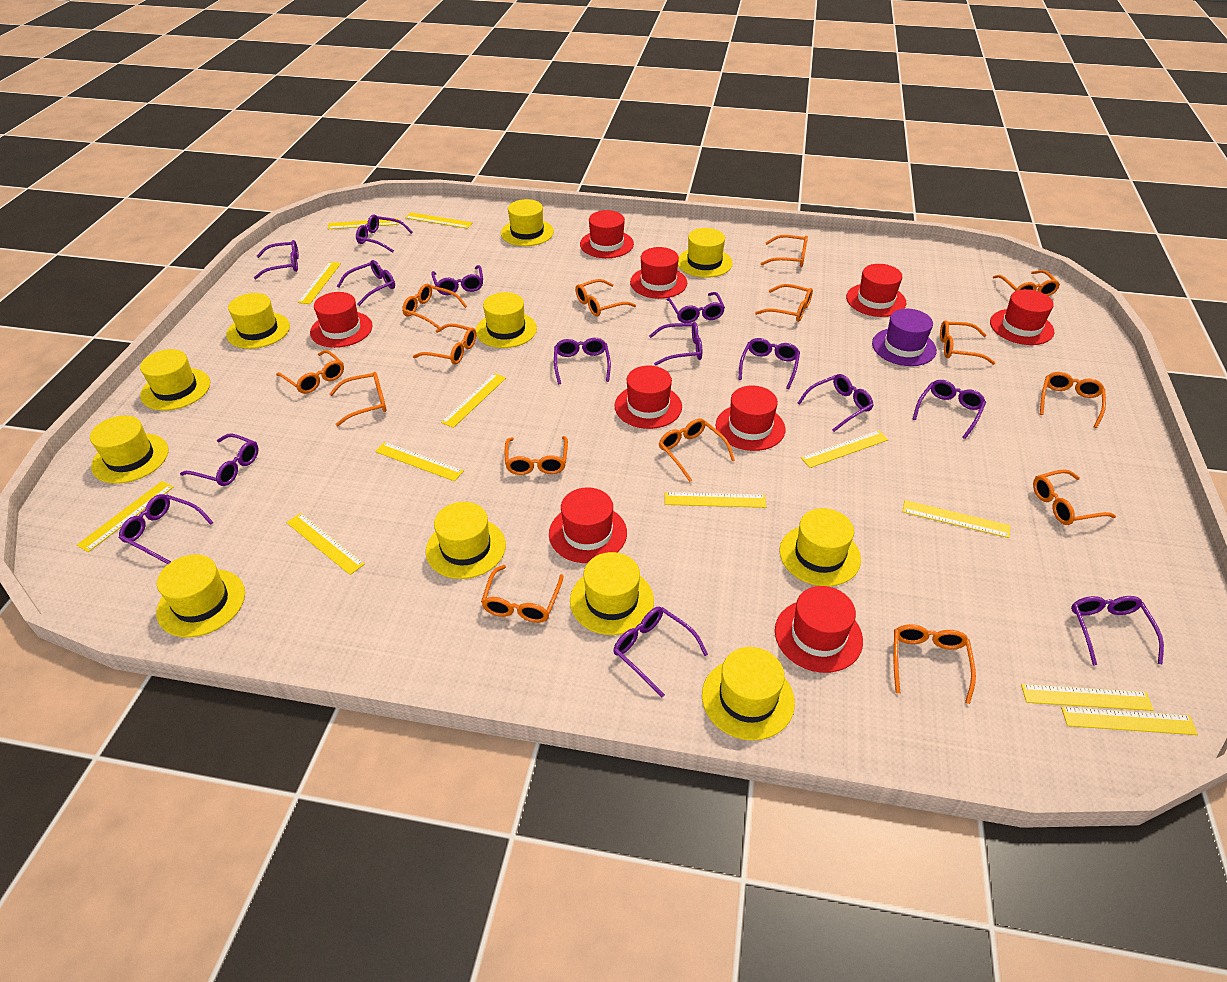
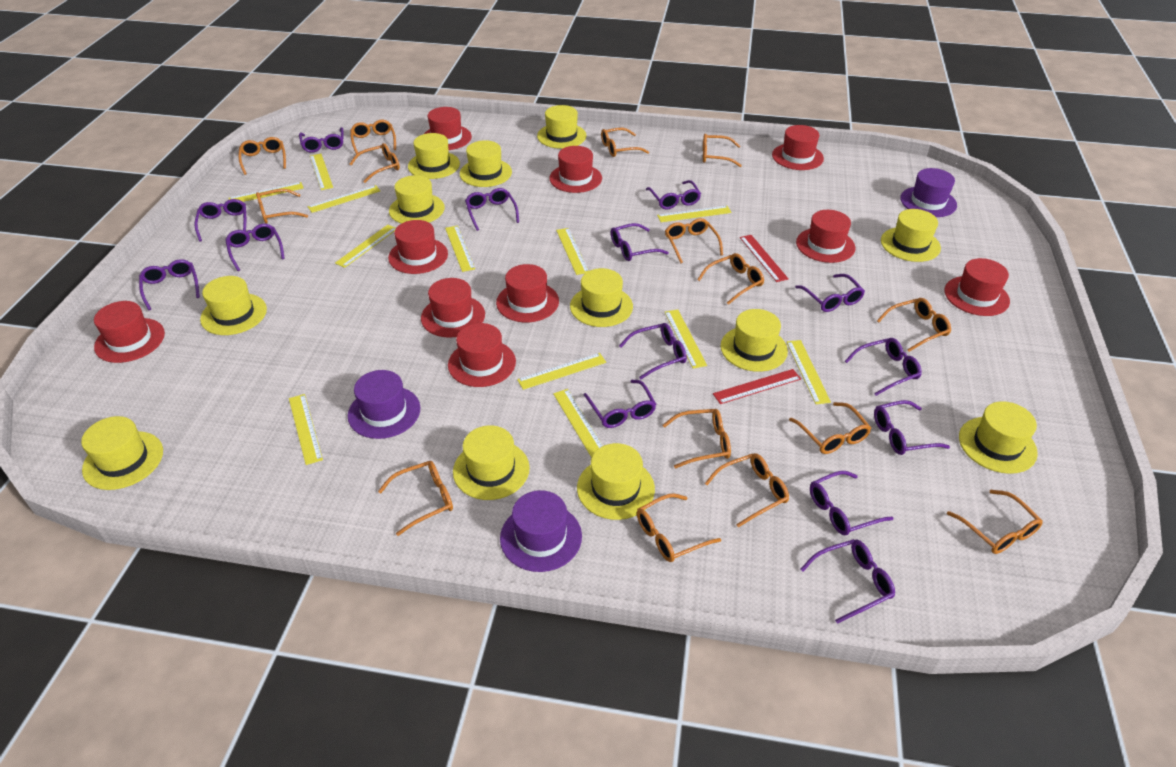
purple hat: 1 -> 3
red hat: 9 -> 10
red ruler: 0 -> 2
yellow hat: 11 -> 12

